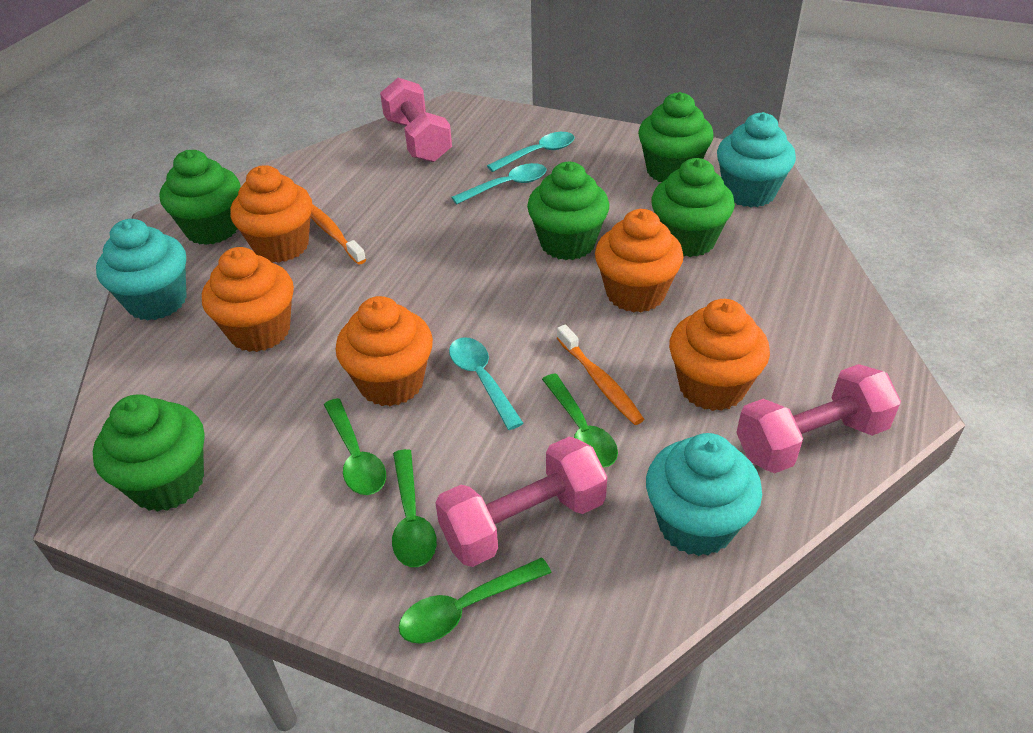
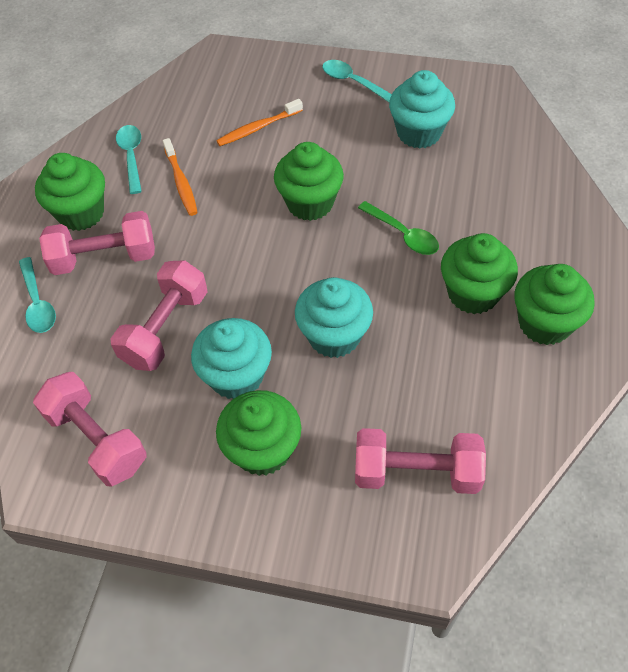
green spoon: 4 -> 1
orange cupcake: 5 -> 0
pink dumbbell: 3 -> 4

